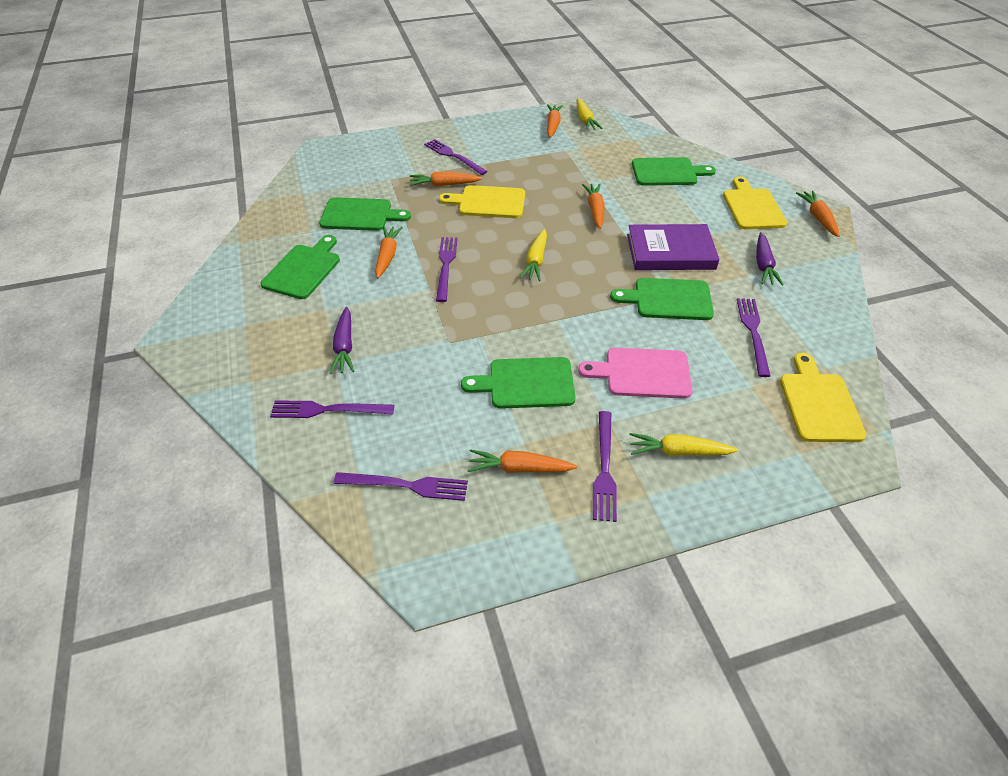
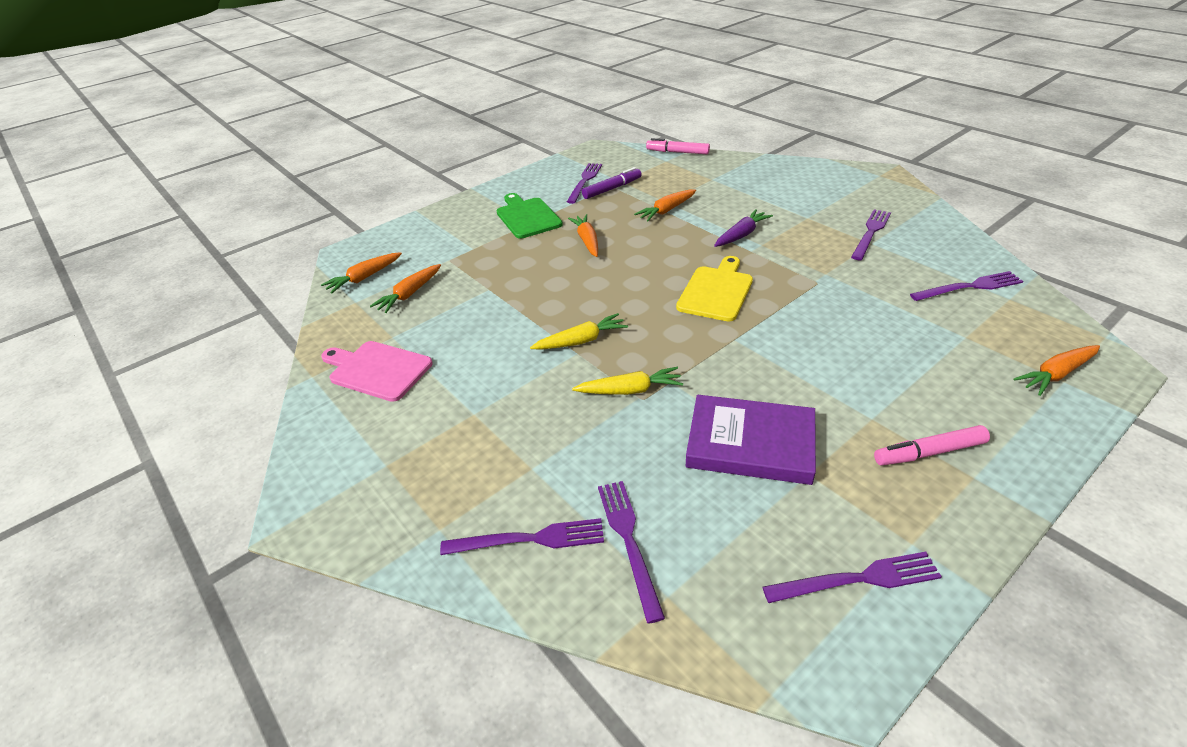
green cutting board: 5 -> 1
orange carrot: 6 -> 5
pink marker: 0 -> 2
purple carrot: 2 -> 1
purple marker: 0 -> 1
yellow carrot: 3 -> 2
yellow cutting board: 3 -> 1

